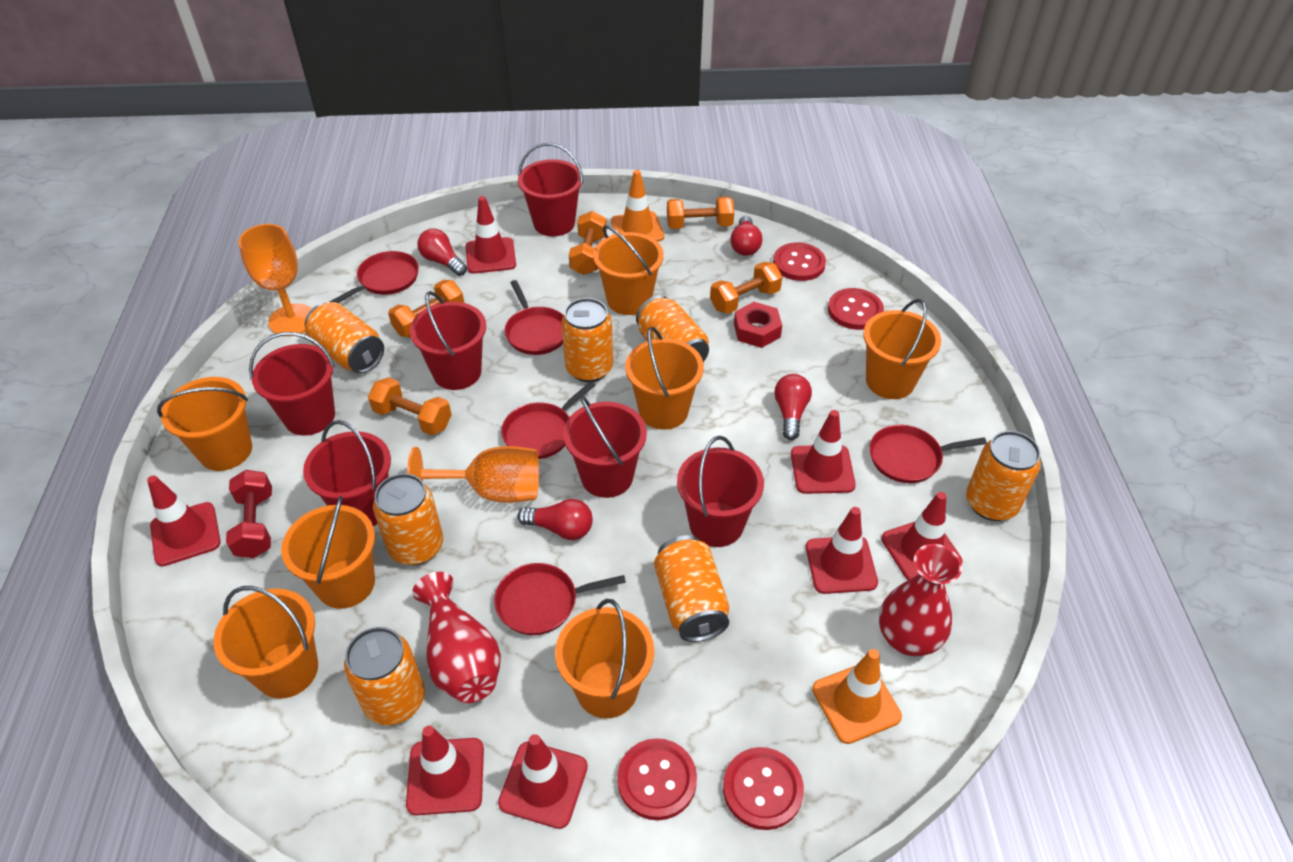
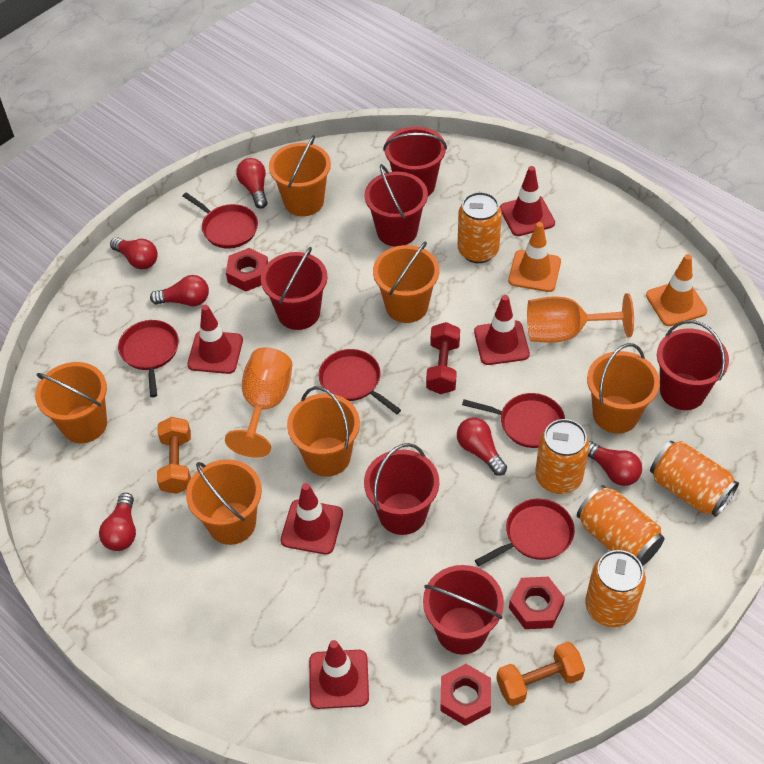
orange bucket: 7 -> 6
orange can: 7 -> 5
orange dumbbell: 5 -> 2
red button: 4 -> 0
red light bulb: 4 -> 6
red nut: 1 -> 3
red traffic cone: 7 -> 5
red vase: 2 -> 0

